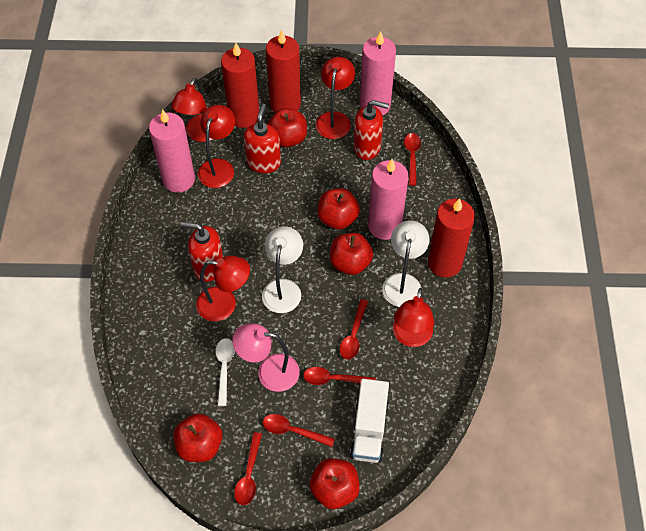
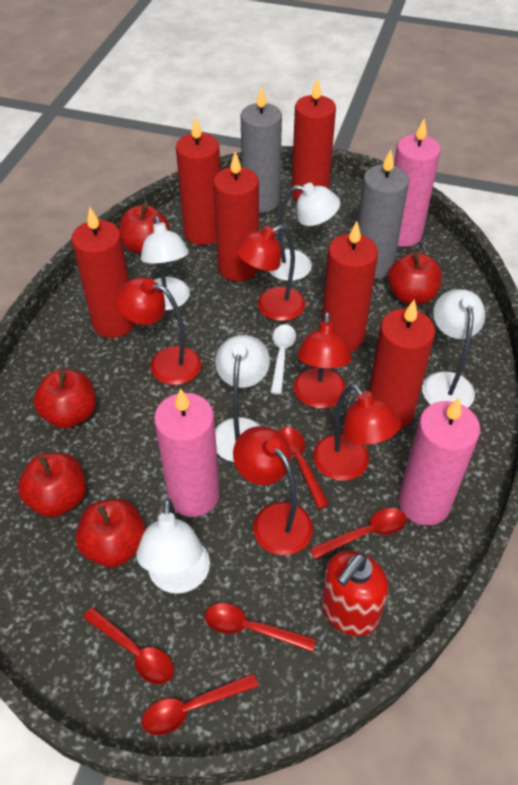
grey candle: 0 -> 2
pink lamp: 1 -> 0
red candle: 3 -> 6
red soap dispenser: 3 -> 1
white lamp: 2 -> 5
white truck: 1 -> 0

